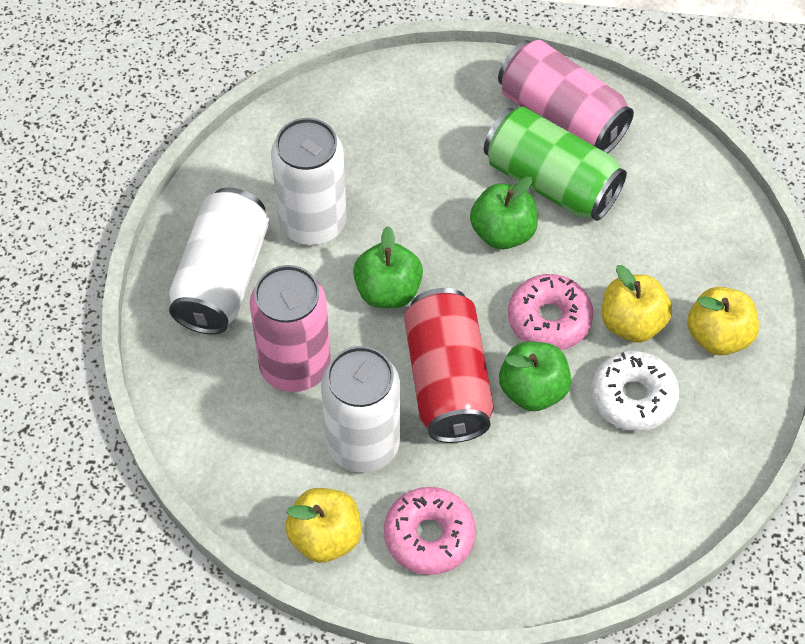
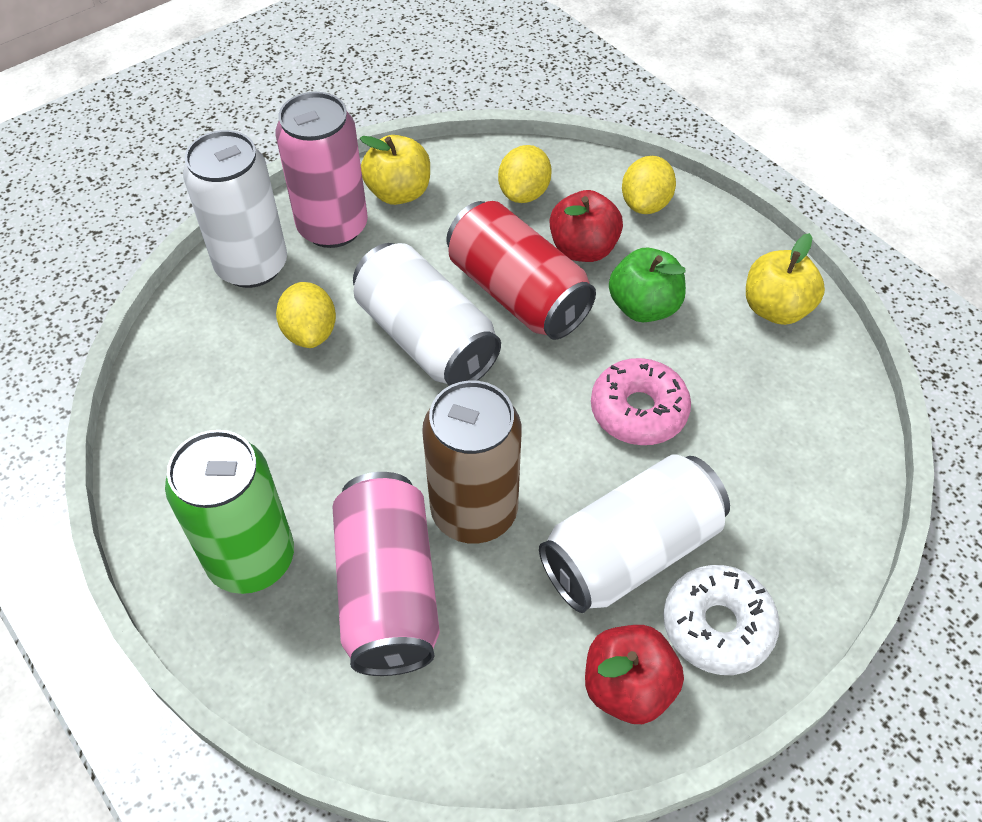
brown can: 0 -> 1
green apple: 3 -> 1
pink donut: 2 -> 1
red apple: 0 -> 2
yellow apple: 3 -> 2
yellow lemon: 0 -> 3

